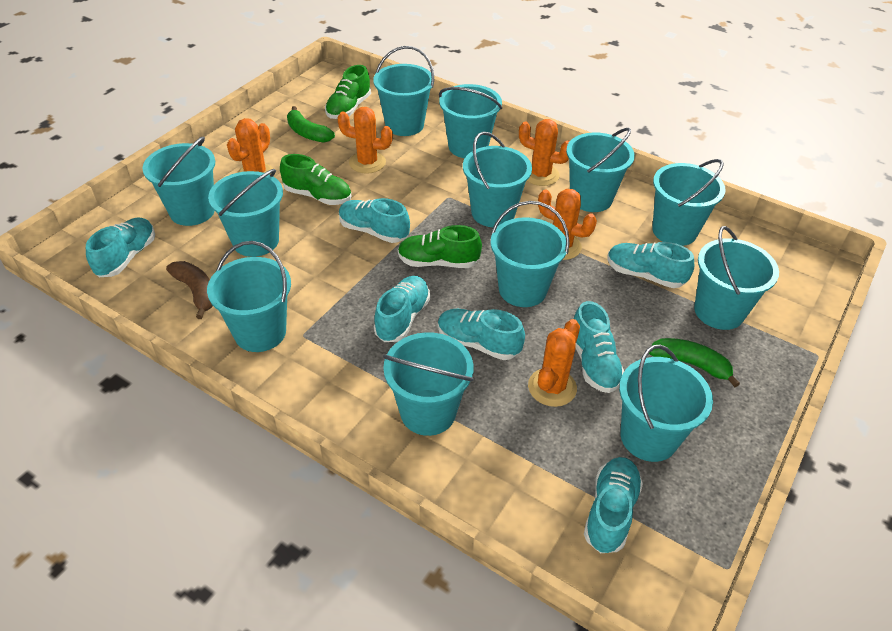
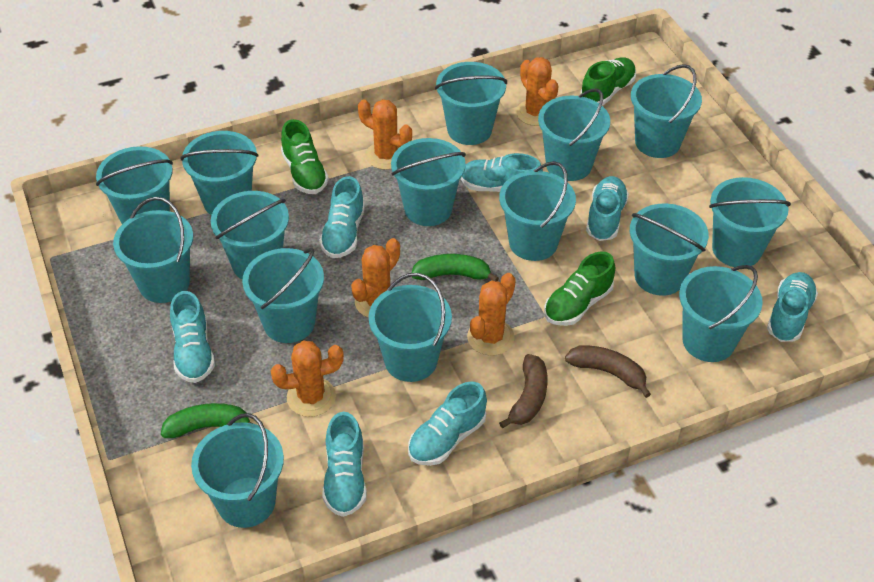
brown banana: 1 -> 2
turquoise bucket: 12 -> 15

